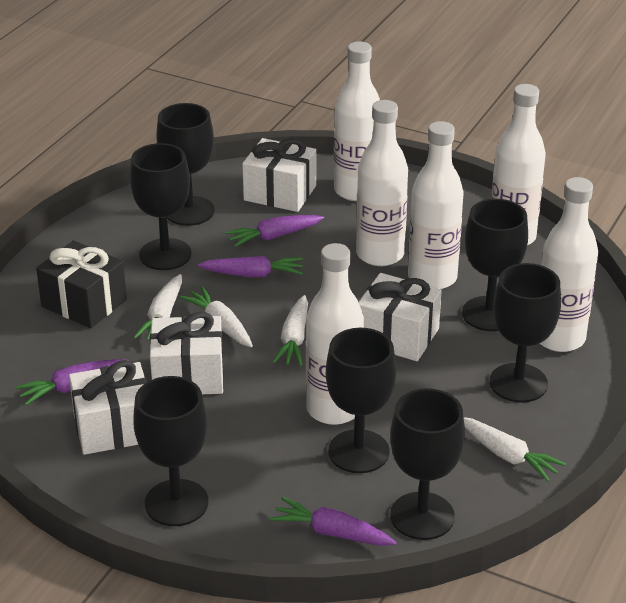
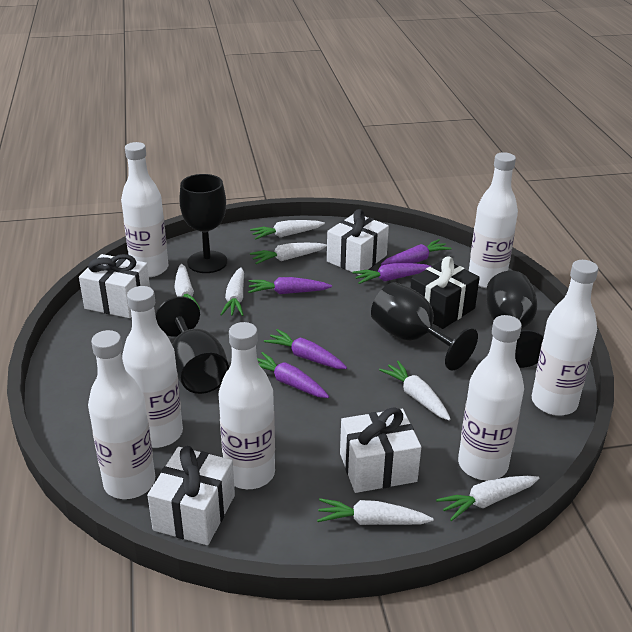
black goblet: 7 -> 4
purple carrot: 4 -> 5
white bottle: 6 -> 7
white carrot: 4 -> 7

